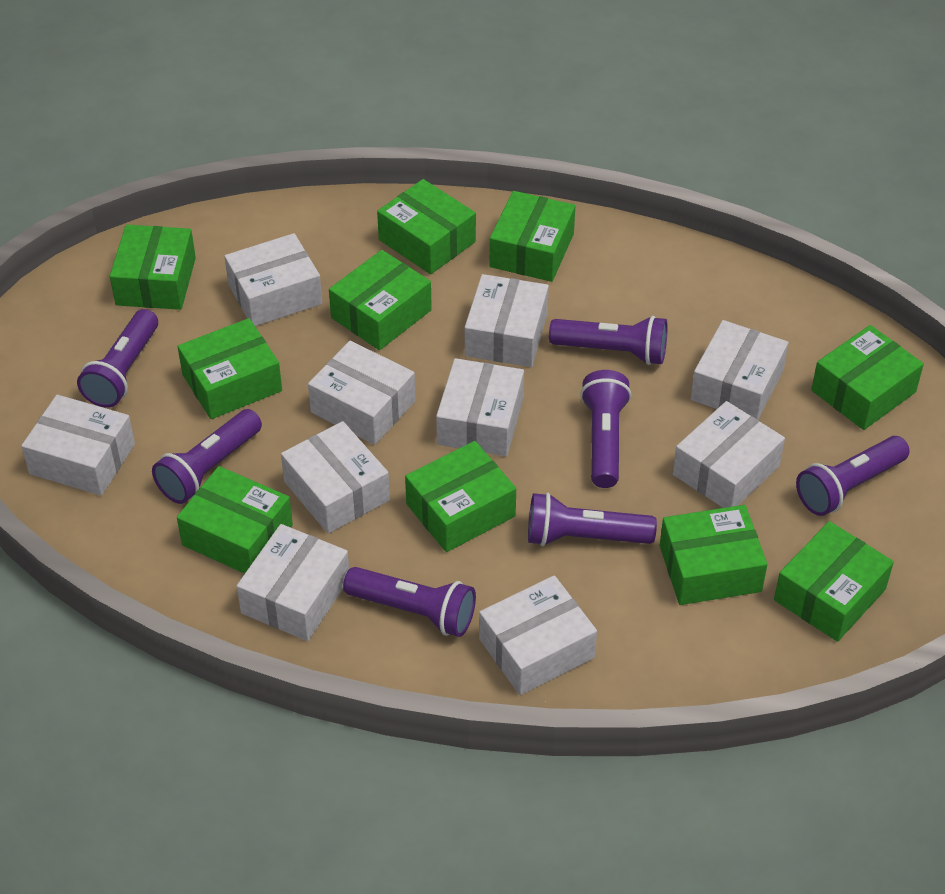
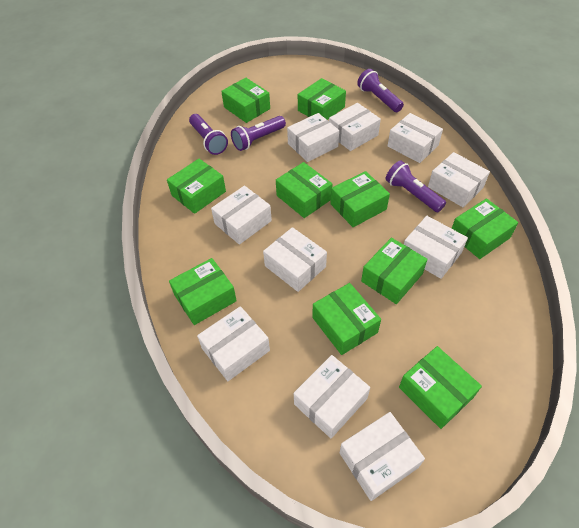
purple flashlight: 7 -> 4

